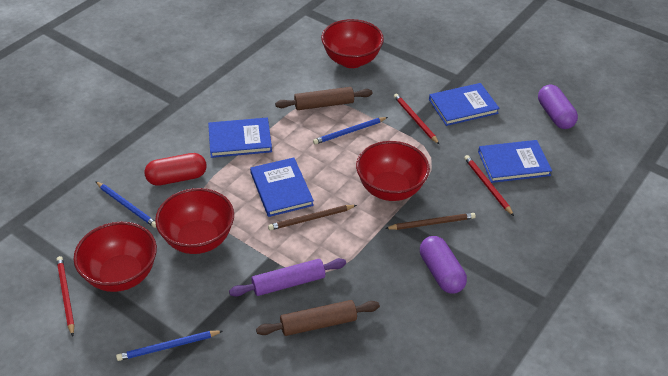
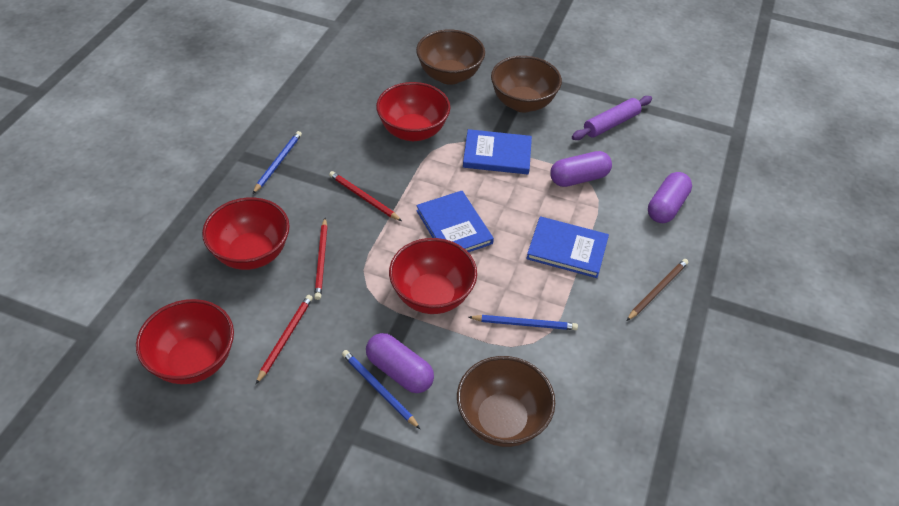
blue book: 4 -> 3
brown bowl: 0 -> 3
brown pencil: 2 -> 1
brown rolling pin: 2 -> 0
purple capsule: 2 -> 3
red capsule: 1 -> 0

